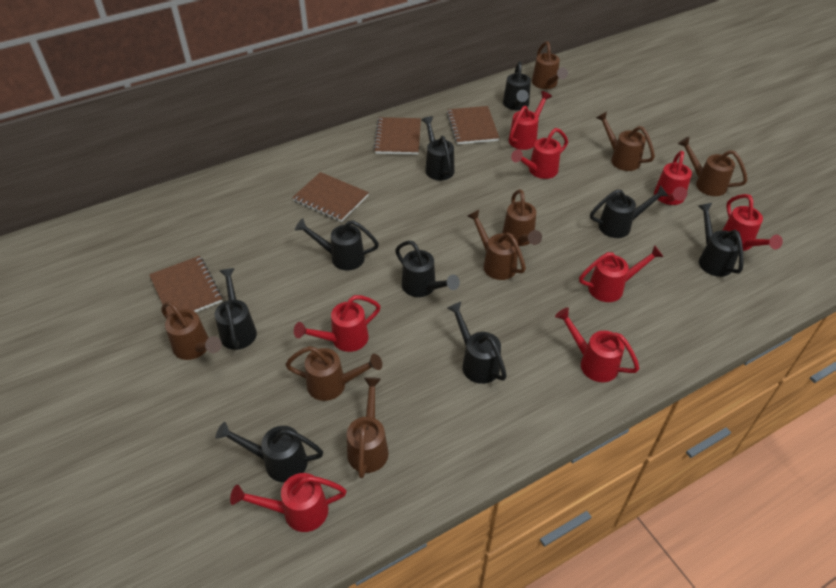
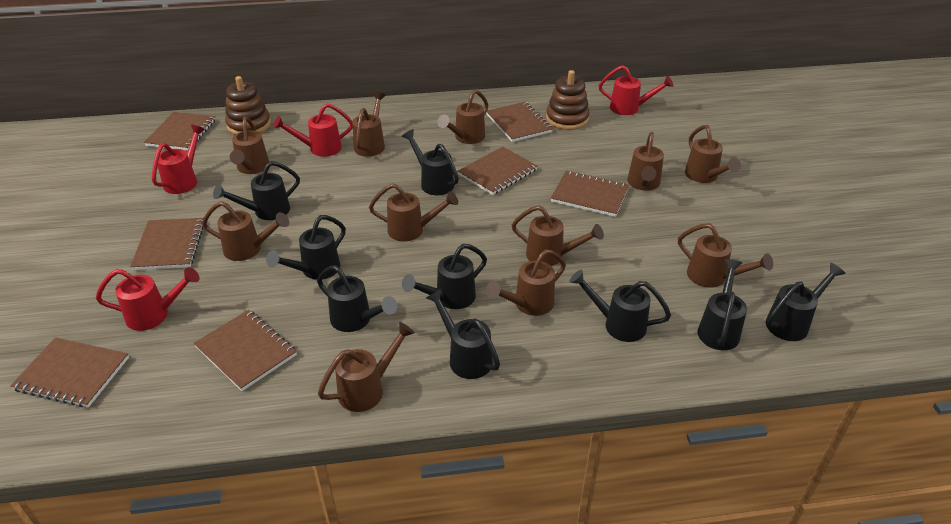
brown notebook: 4 -> 7
brown stacking toy: 0 -> 2
brown watering can: 8 -> 11
red watering can: 8 -> 4

